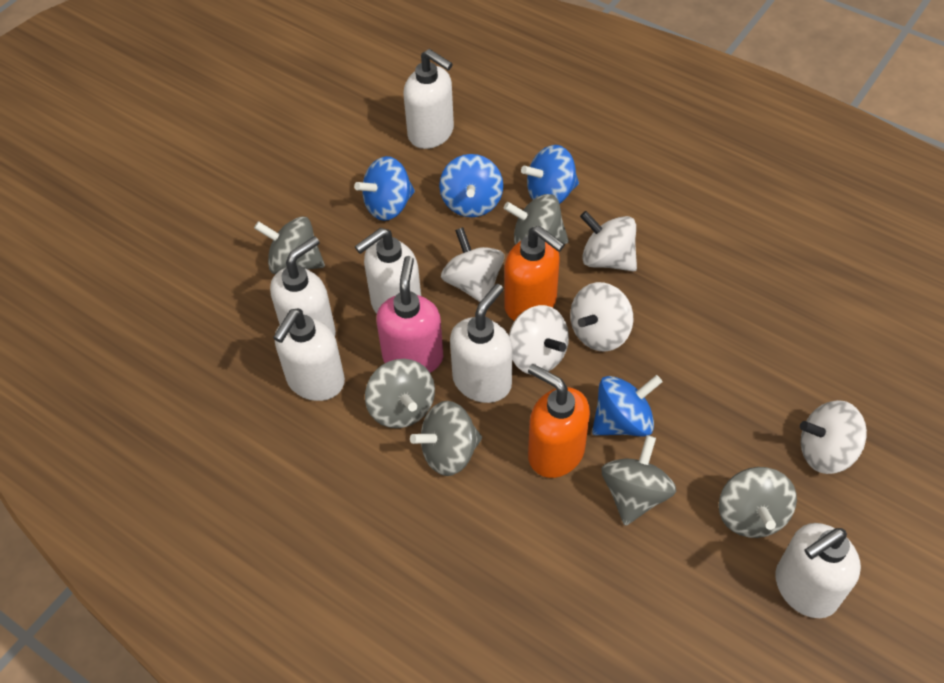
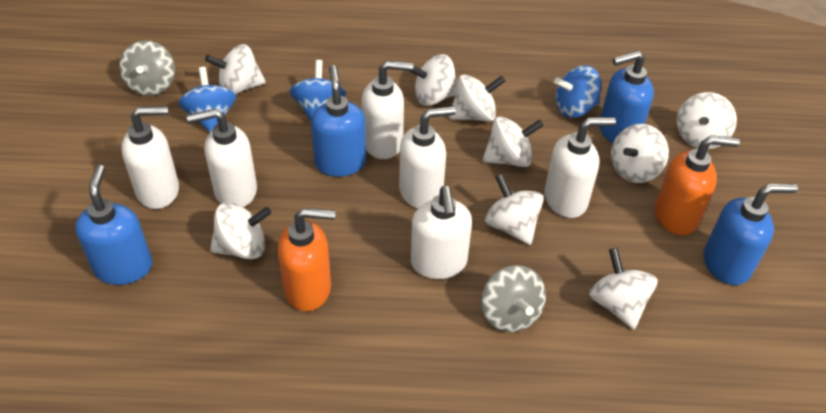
blue soap dispenser: 0 -> 4
blue spinning top: 4 -> 3
grey spinning top: 6 -> 2
pink soap dispenser: 1 -> 0
white spinning top: 5 -> 9

